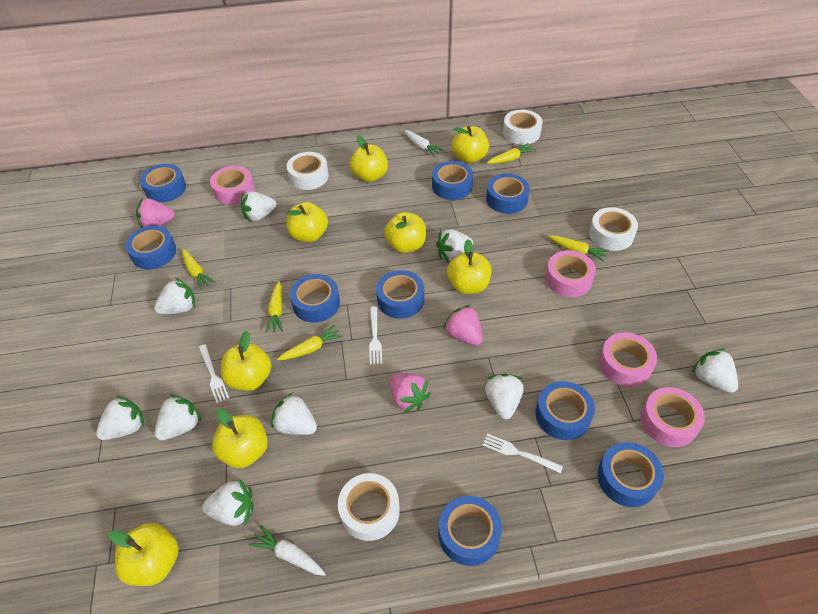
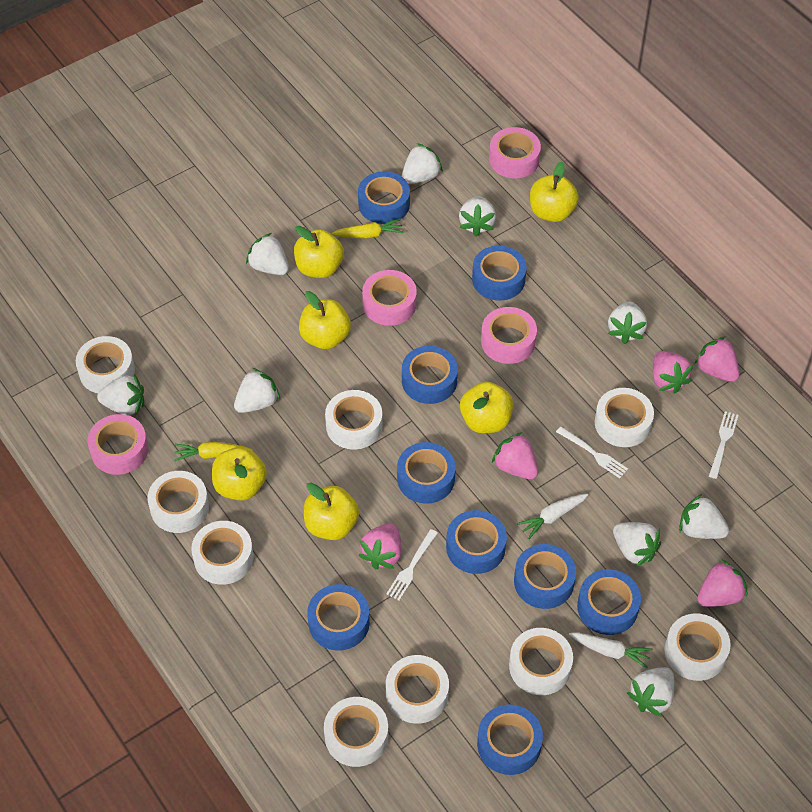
pink strawberry: 3 -> 5
white tape: 4 -> 9
yellow apple: 8 -> 6
yellow carrot: 5 -> 2

